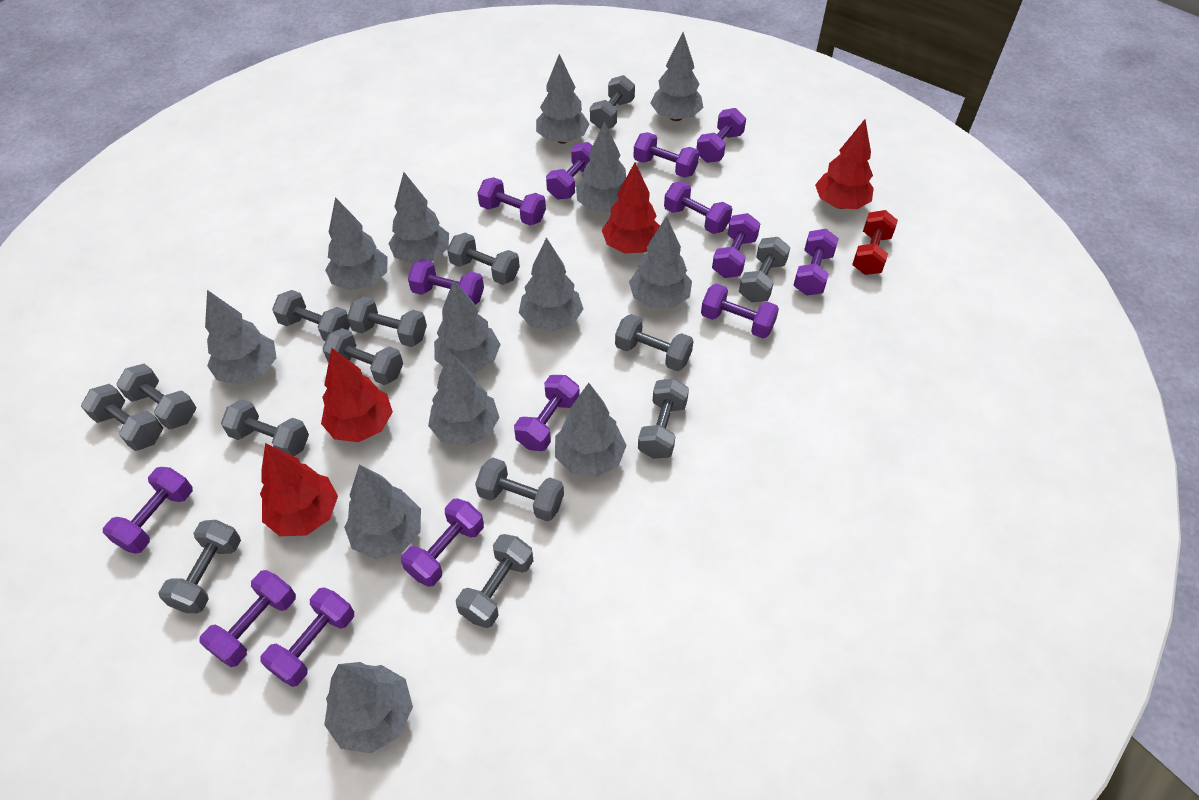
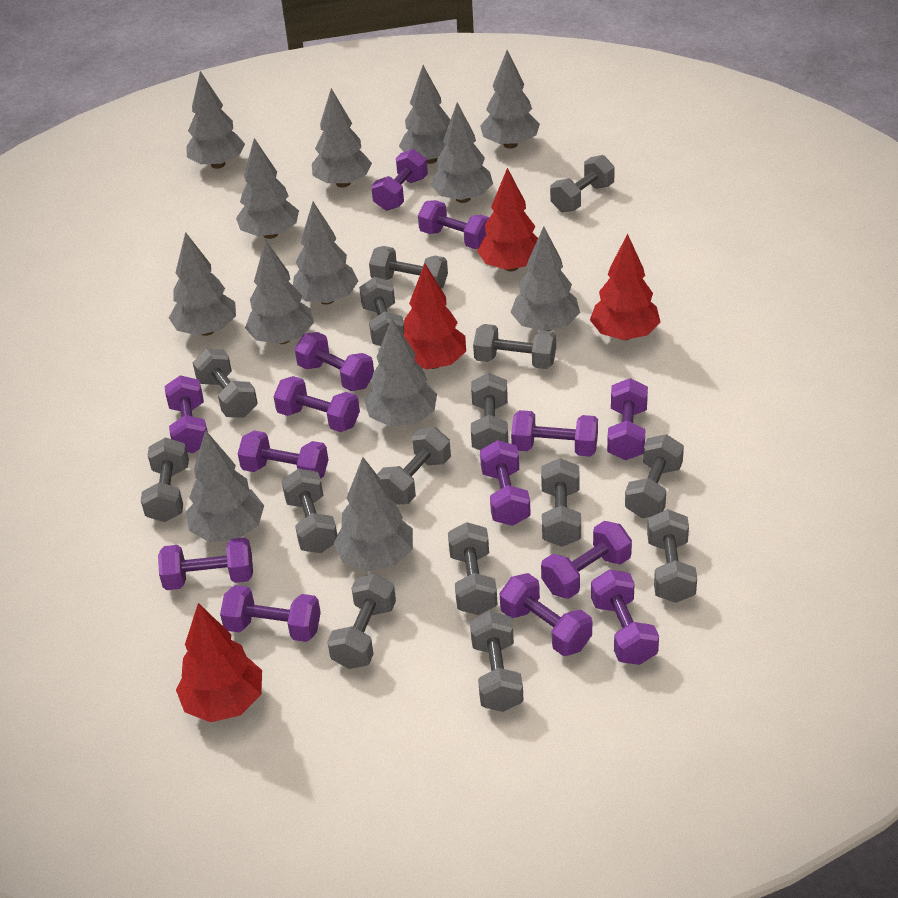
grey dumbbell: 14 -> 15
red dumbbell: 1 -> 0

